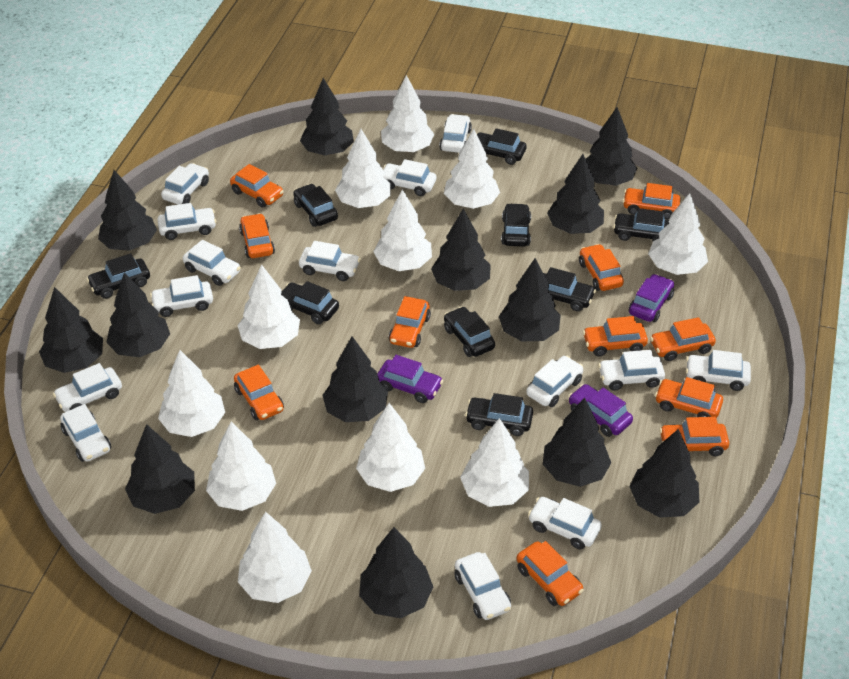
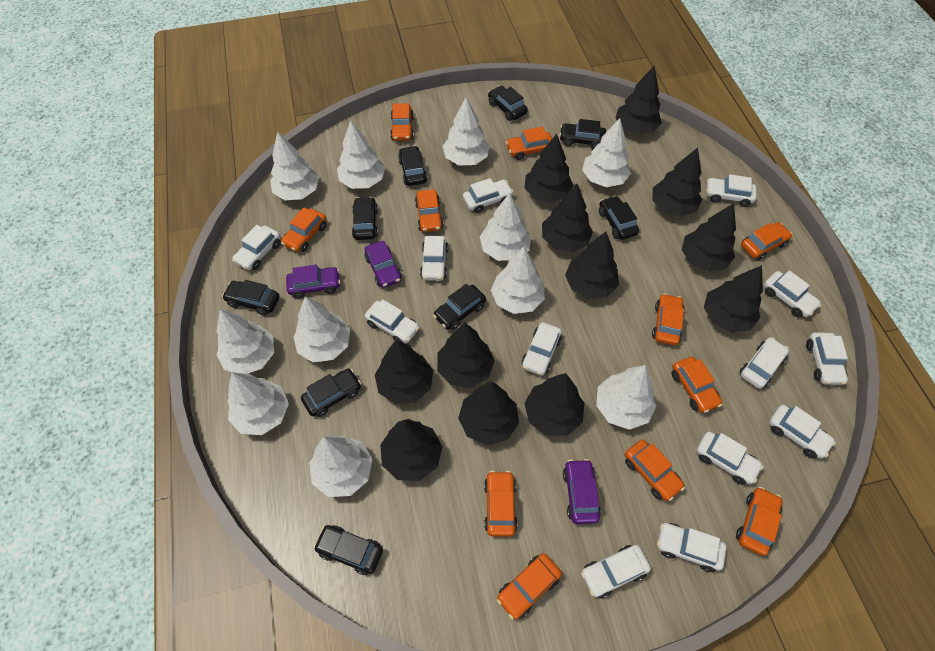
black tree: 13 -> 12
white car: 14 -> 13

